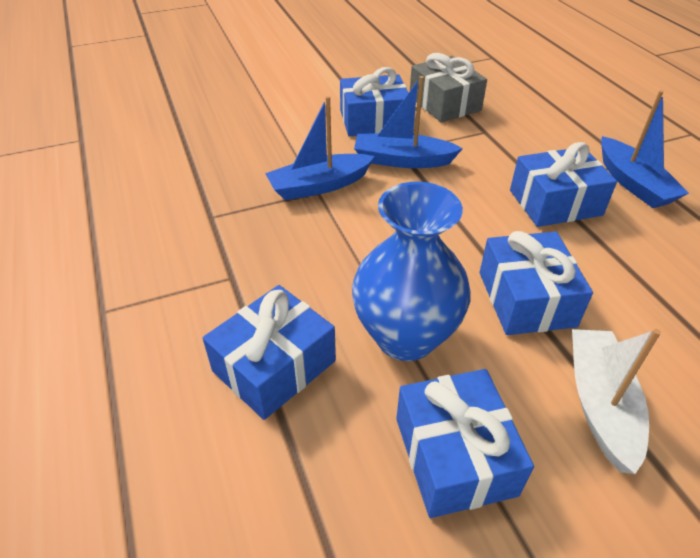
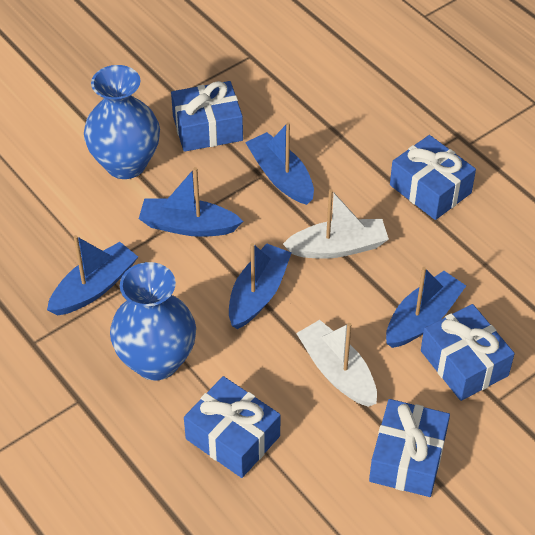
blue boat: 3 -> 5
blue vase: 1 -> 2
grey gift: 1 -> 0
white boat: 1 -> 2

